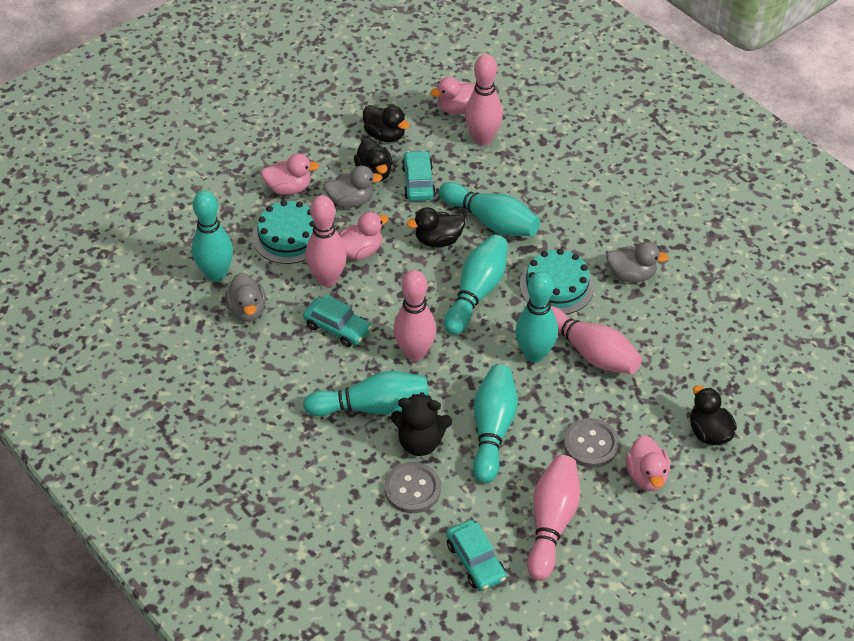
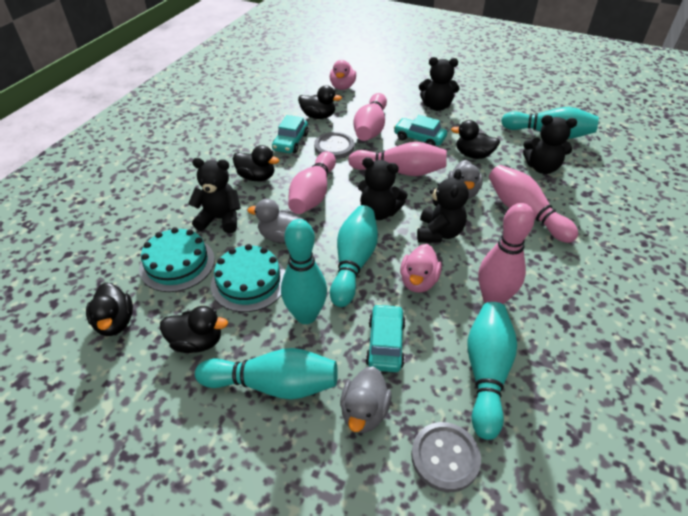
black duck: 4 -> 5
black teddy bear: 1 -> 5
pink duck: 4 -> 2
turquoise bowling pin: 6 -> 5

